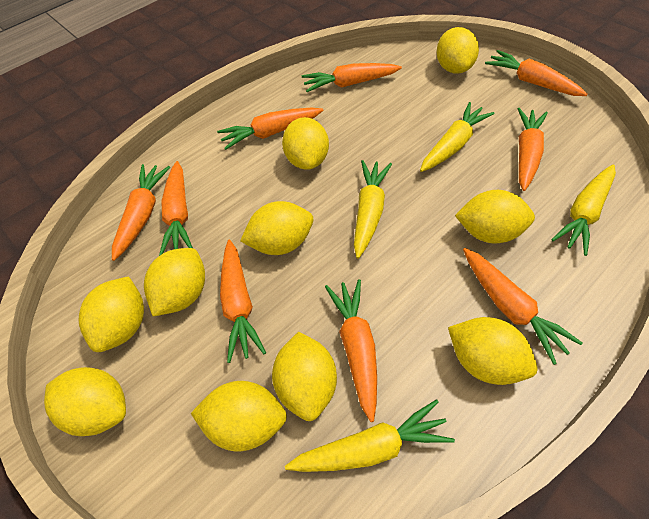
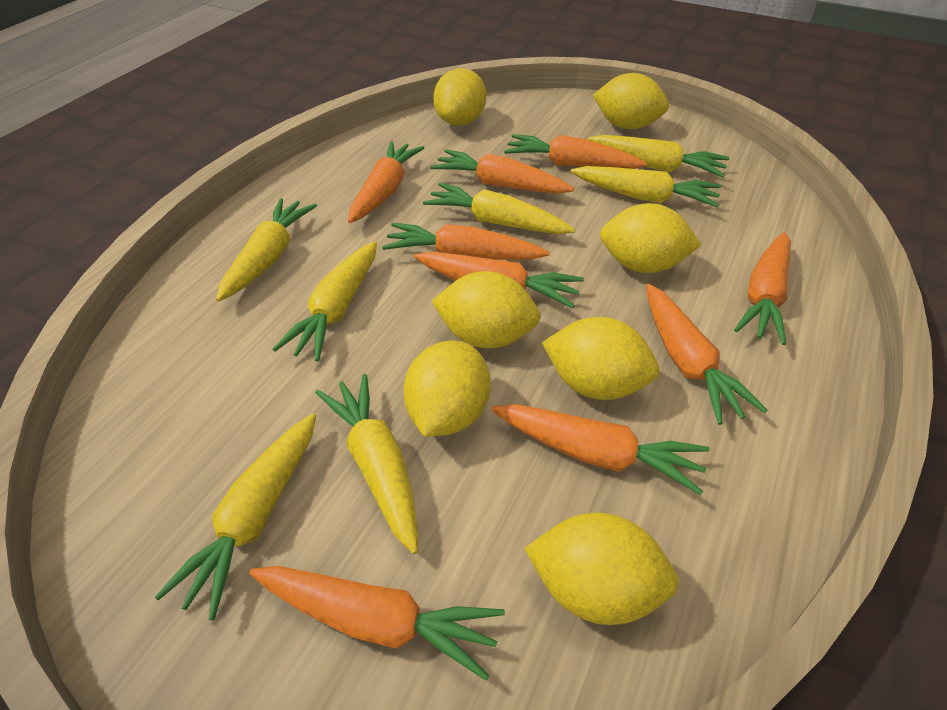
yellow carrot: 4 -> 7
yellow lemon: 10 -> 7

